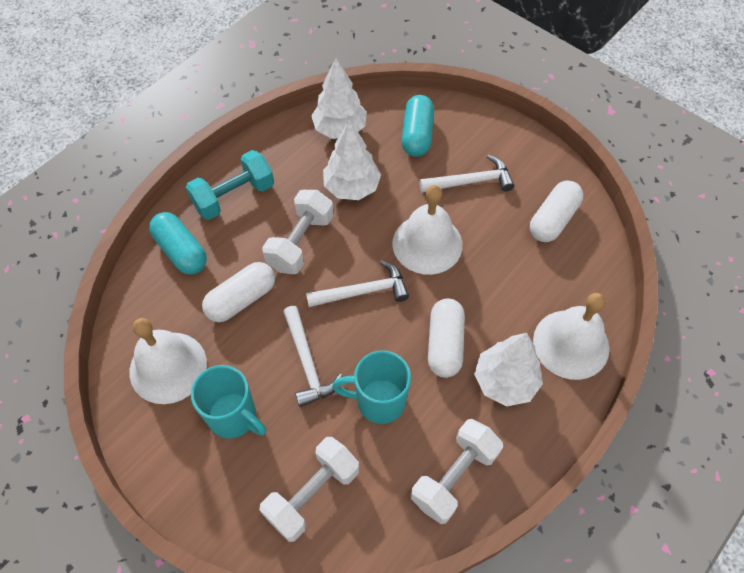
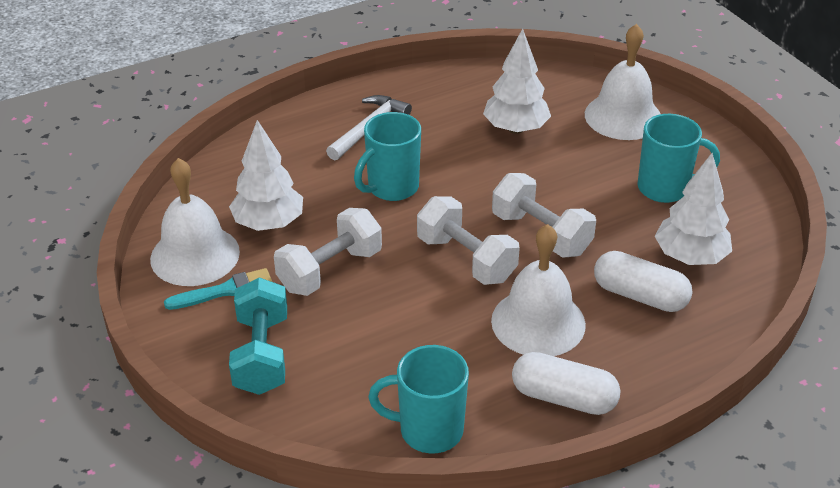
turquoise brush: 0 -> 1
turquoise capsule: 2 -> 0
turquoise mug: 2 -> 3
white capsule: 3 -> 2
white hammer: 3 -> 1

